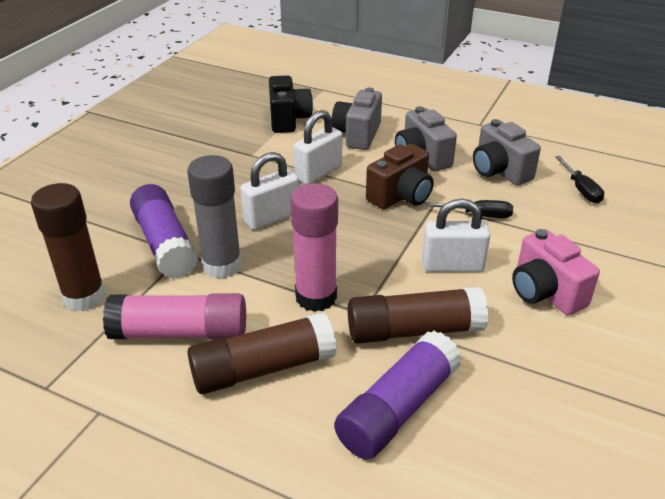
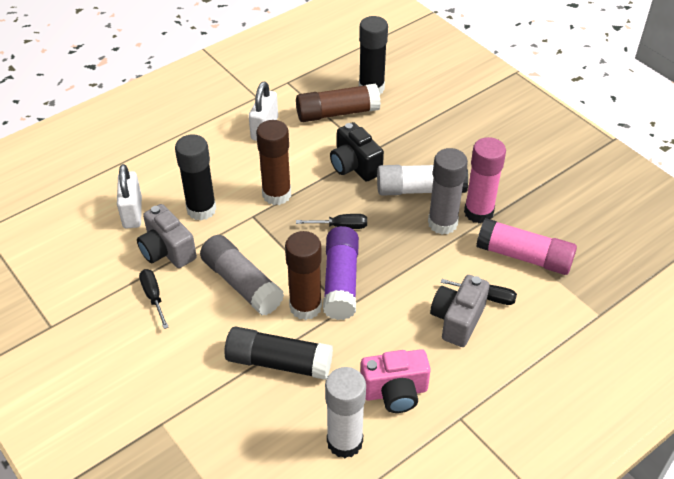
black glue stick: 0 -> 3
black screwdriver: 2 -> 3
brown camera: 1 -> 0
grey camera: 3 -> 2
grey glue stick: 1 -> 2
purple glue stick: 2 -> 1
white glue stick: 0 -> 2
white padlock: 3 -> 2

